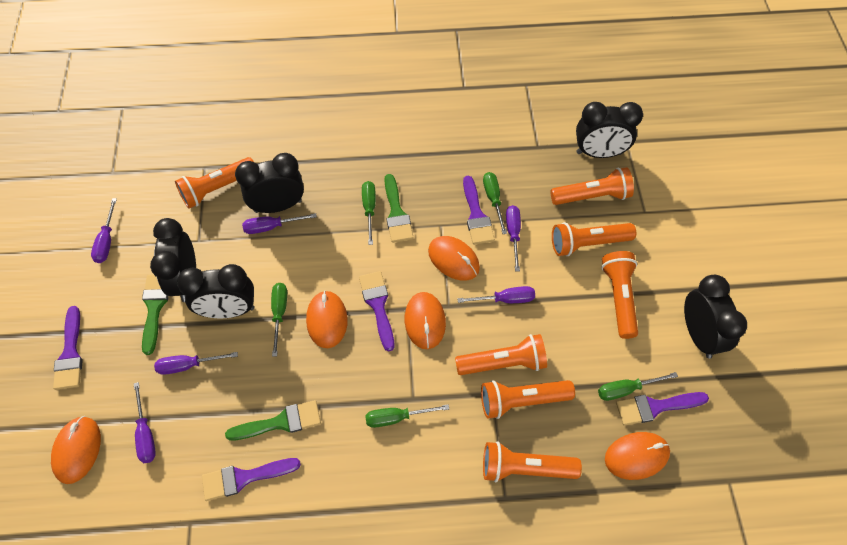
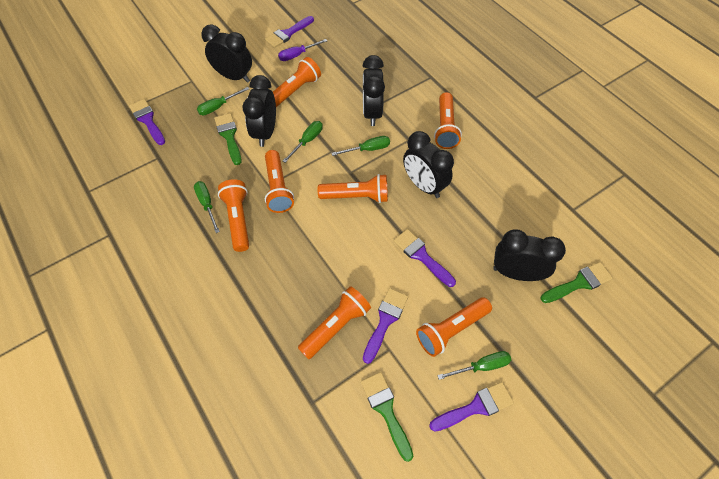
orange mouse: 5 -> 0
purple screwdriver: 6 -> 1

